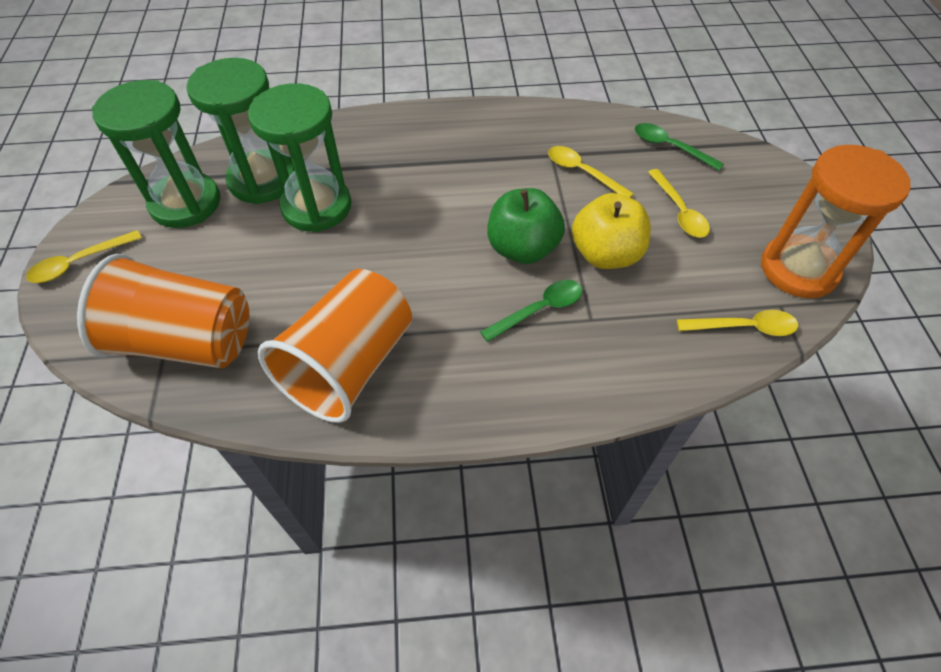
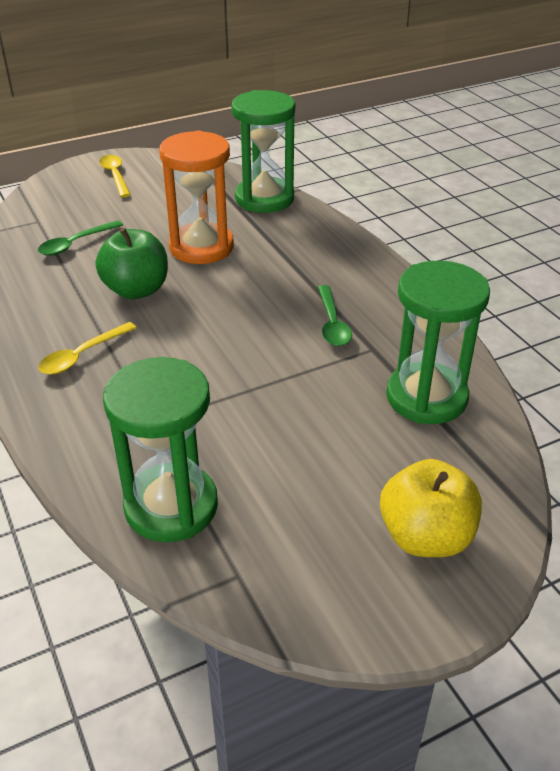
orange cup: 2 -> 0
yellow spoon: 4 -> 2

